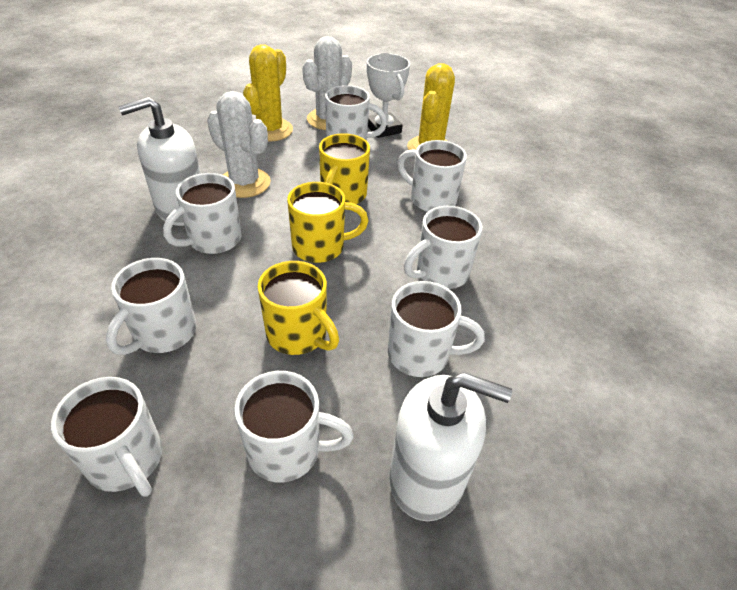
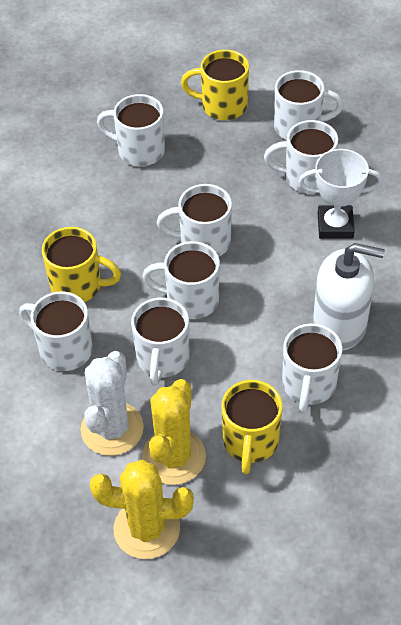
white cactus: 2 -> 1
white soap dispenser: 2 -> 1

